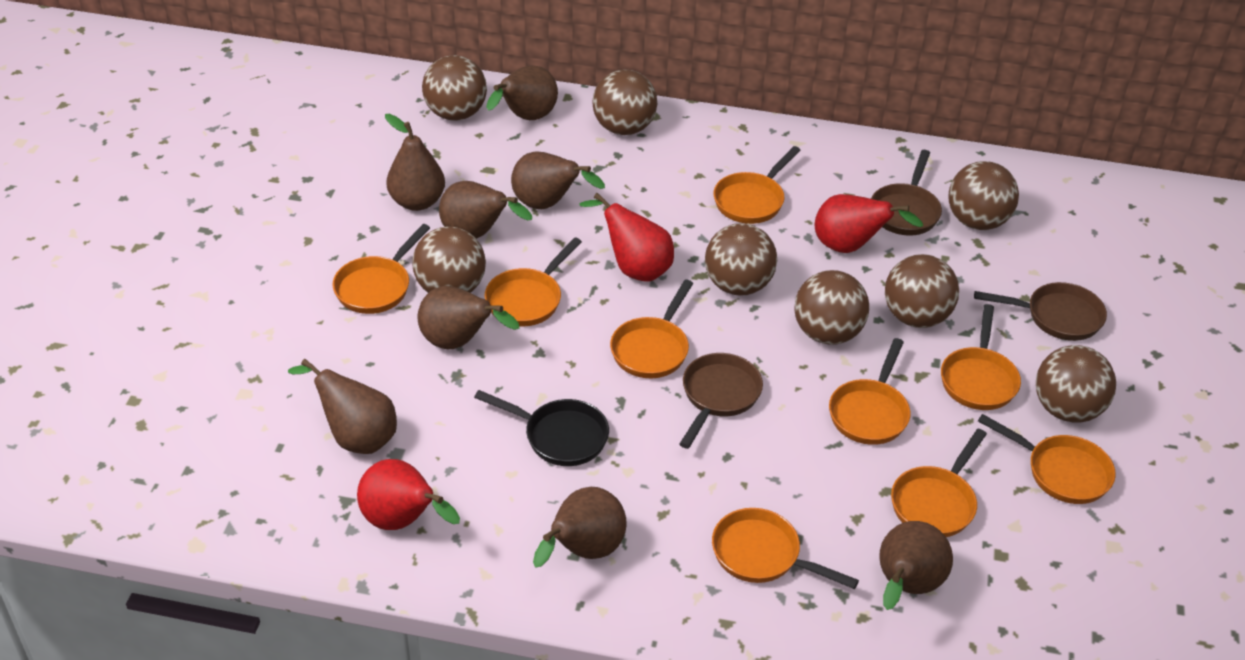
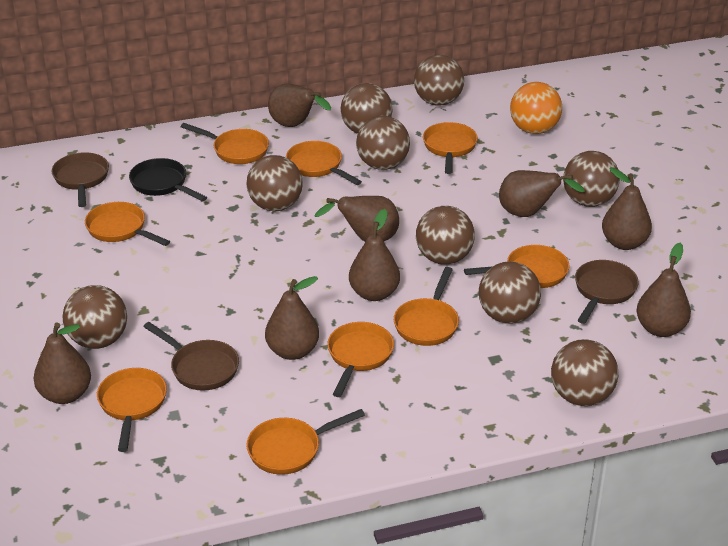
brown ball: 8 -> 9
orange ball: 0 -> 1
red pear: 3 -> 0

